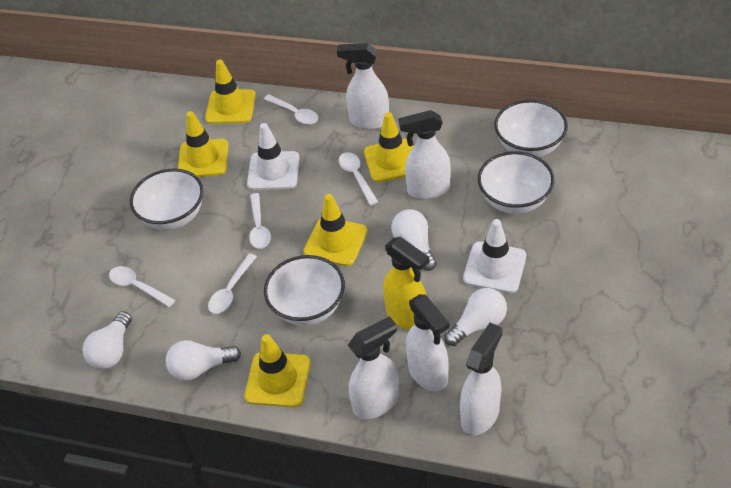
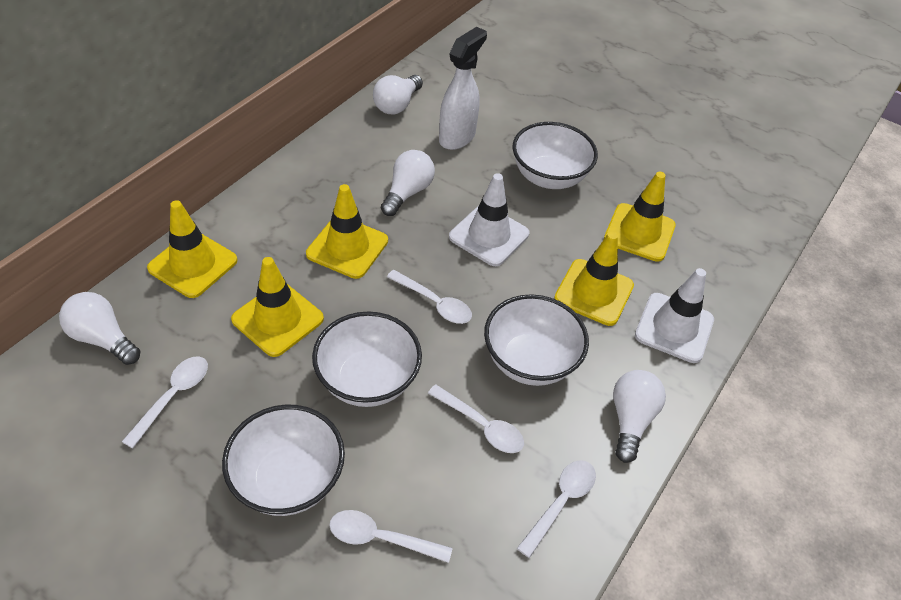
white spray bottle: 5 -> 1
yellow spray bottle: 1 -> 0

